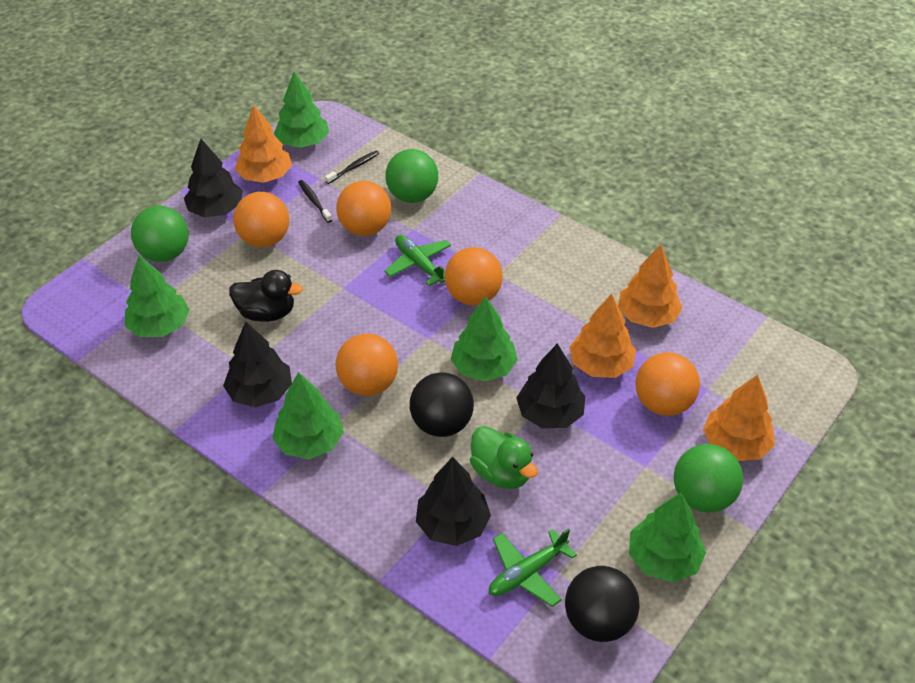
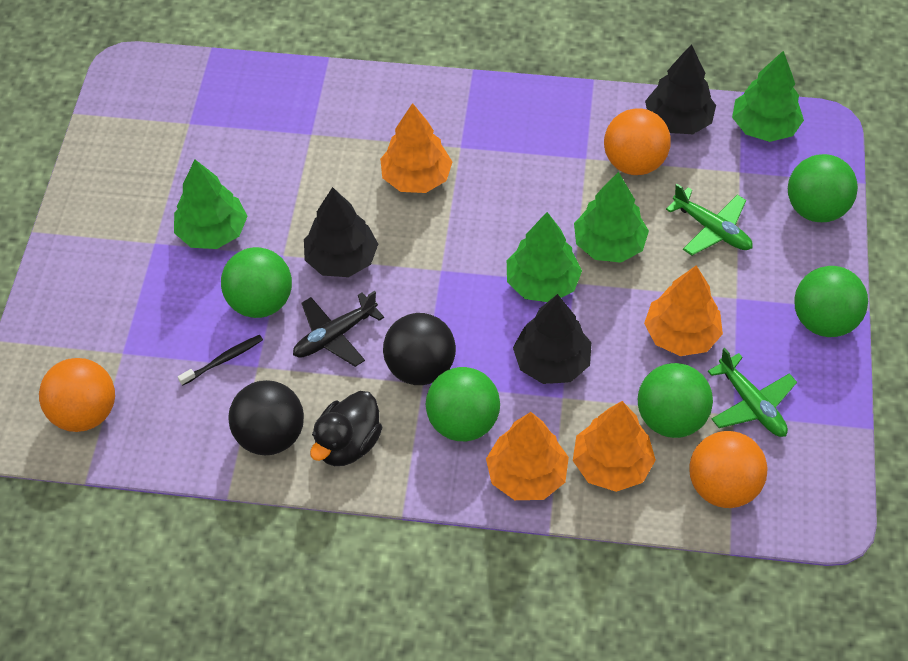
black plane: 0 -> 1
black toothbrush: 2 -> 1
black tree: 4 -> 3
green ball: 3 -> 5
green duck: 1 -> 0
green tree: 5 -> 4
orange ball: 5 -> 3

